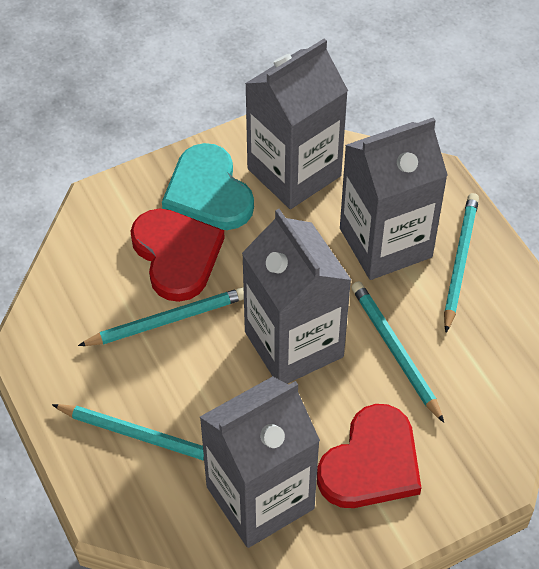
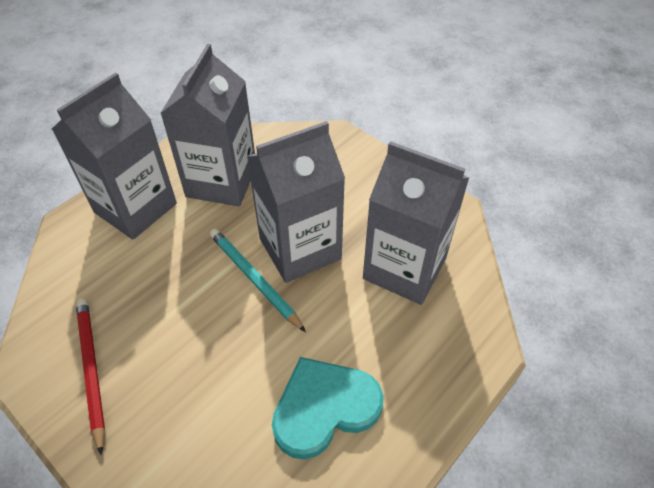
red heart: 2 -> 0
red pencil: 0 -> 1
turquoise pencil: 4 -> 1

